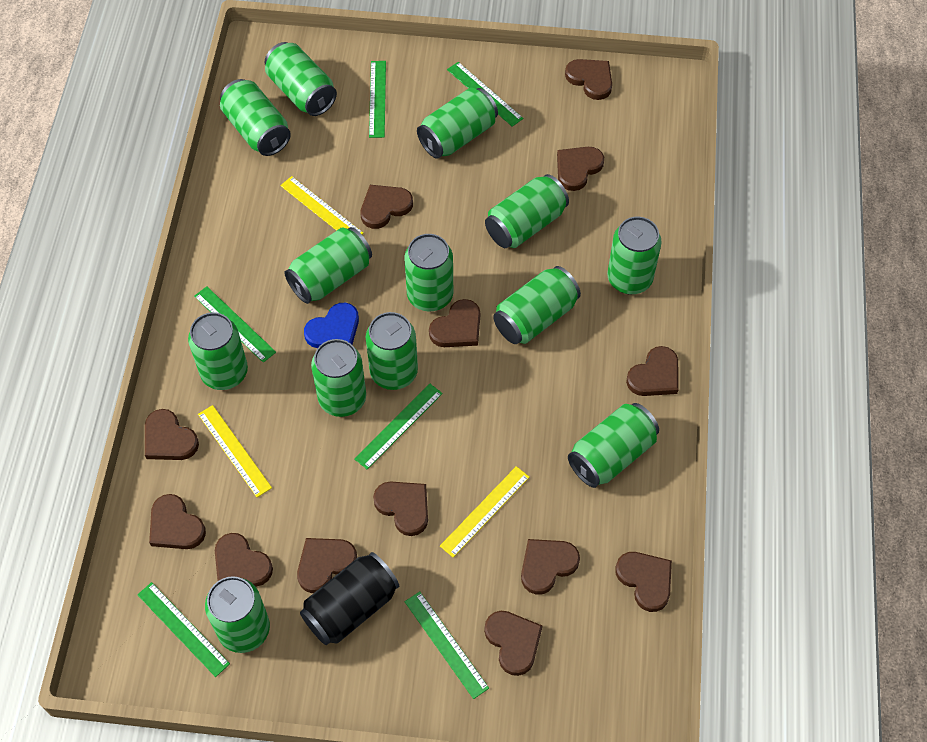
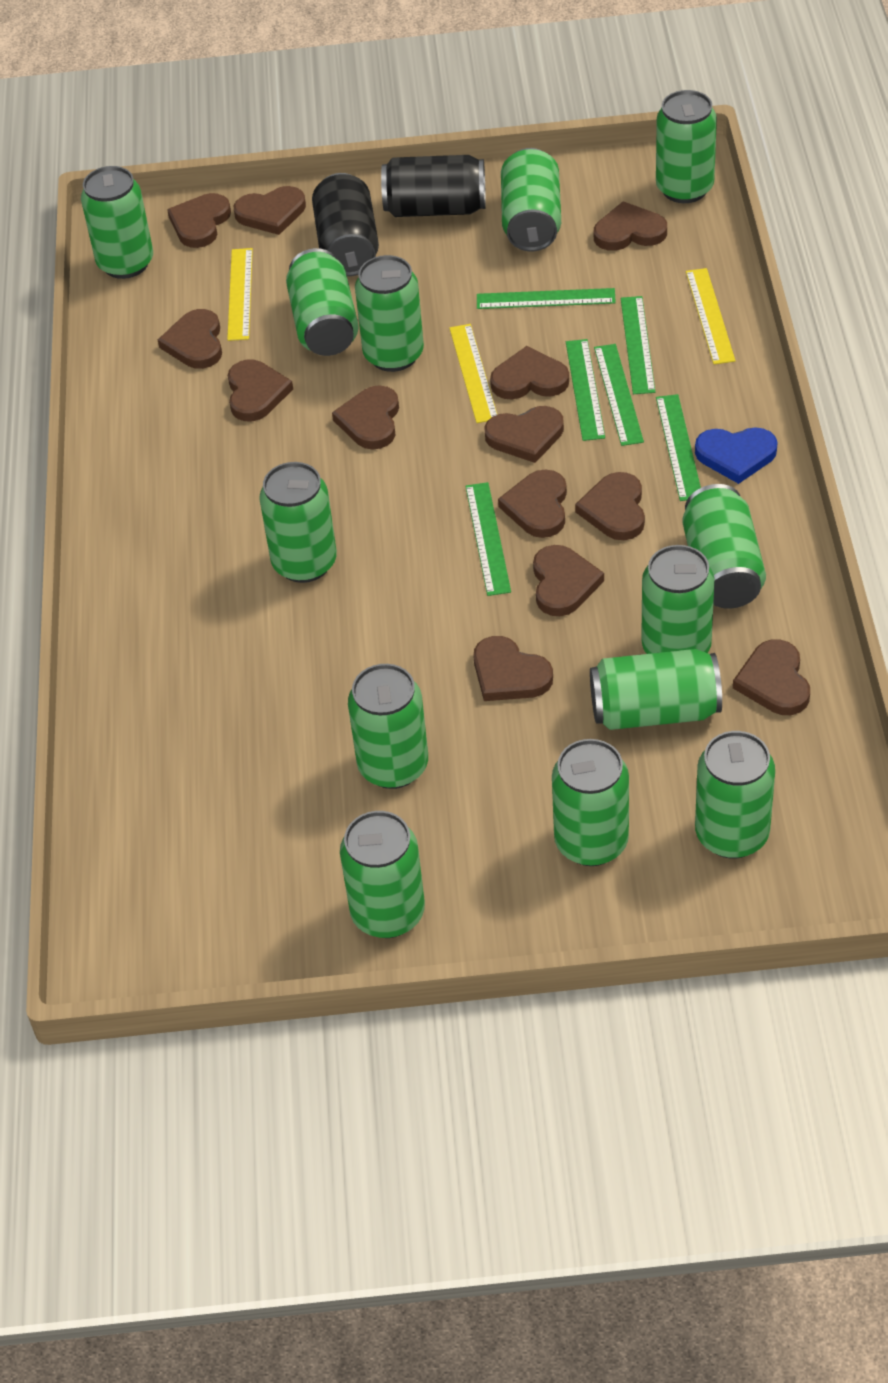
black can: 1 -> 2

